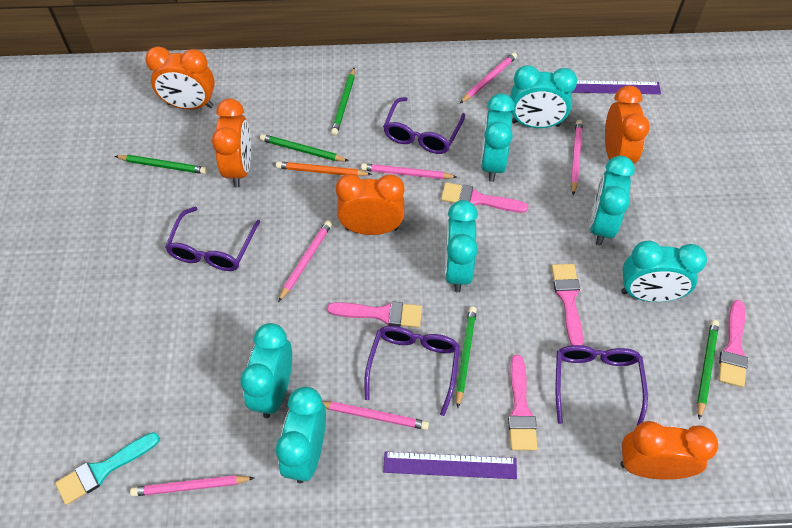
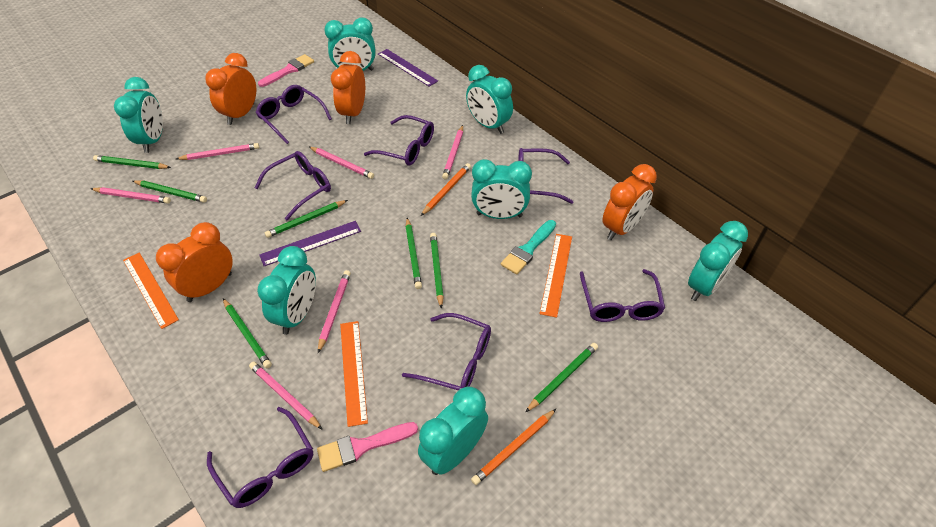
green pencil: 5 -> 7
orange clock: 5 -> 4
orange pencil: 1 -> 2
orange ruler: 0 -> 3
pink brush: 5 -> 2
purple glasses: 4 -> 7

